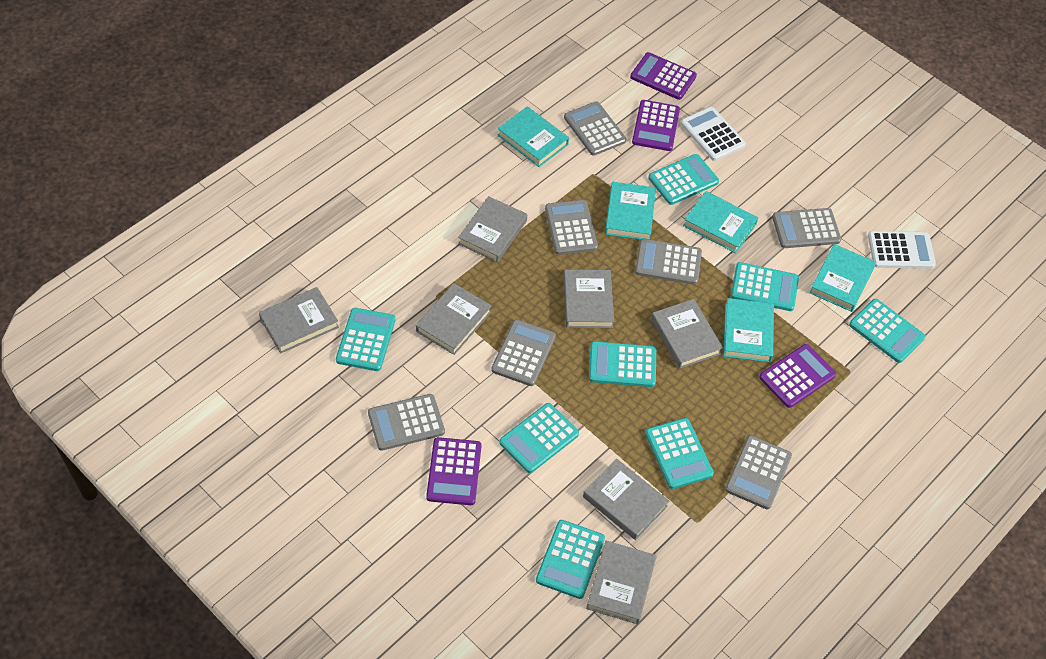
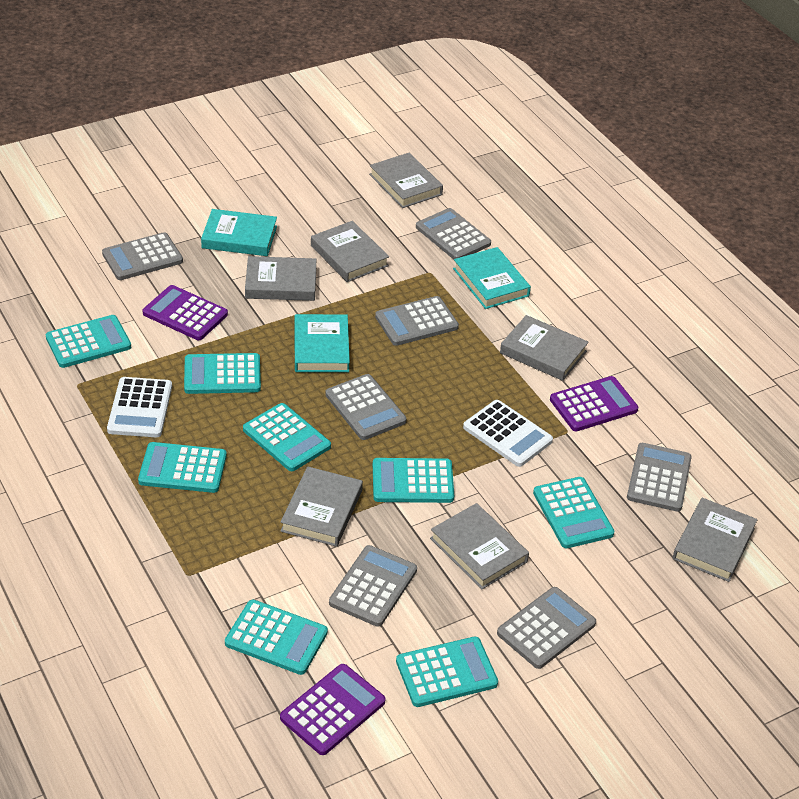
purple calculator: 4 -> 3
turquoise book: 5 -> 3

